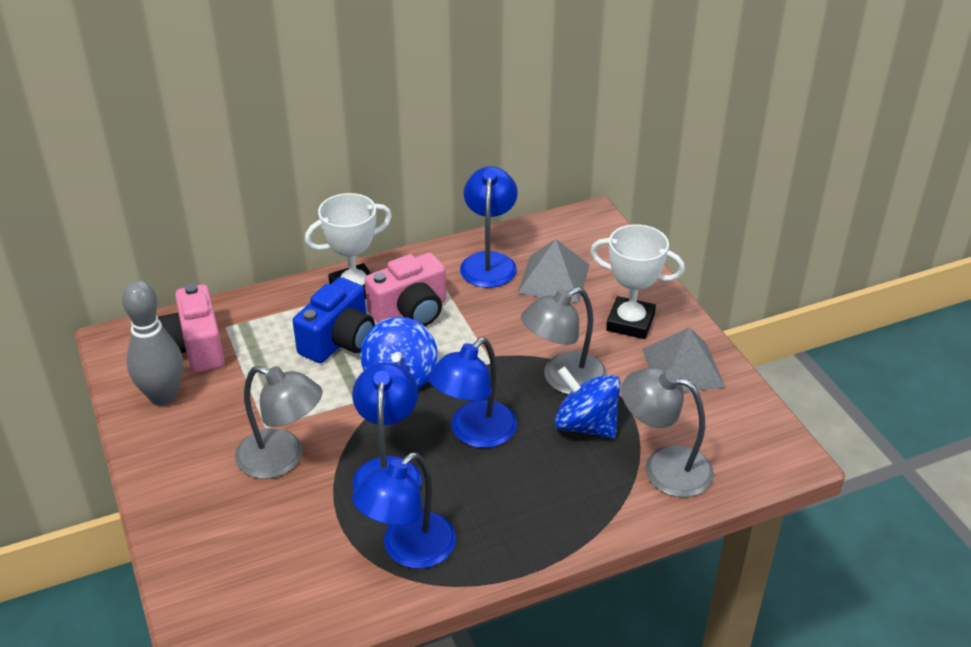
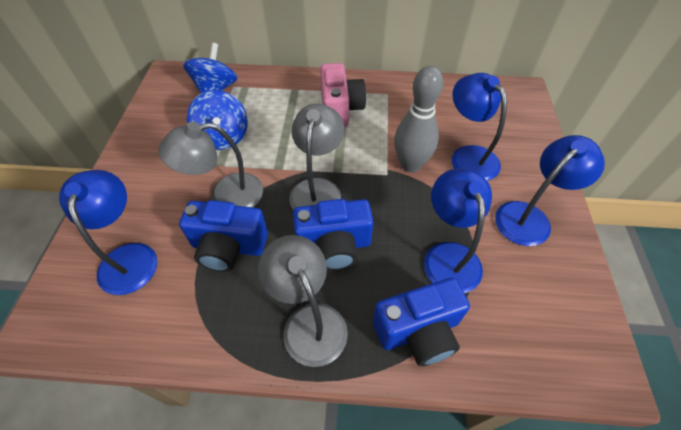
blue camera: 1 -> 3
grey pyramid: 2 -> 0
pink camera: 2 -> 1
white trophy: 2 -> 0

